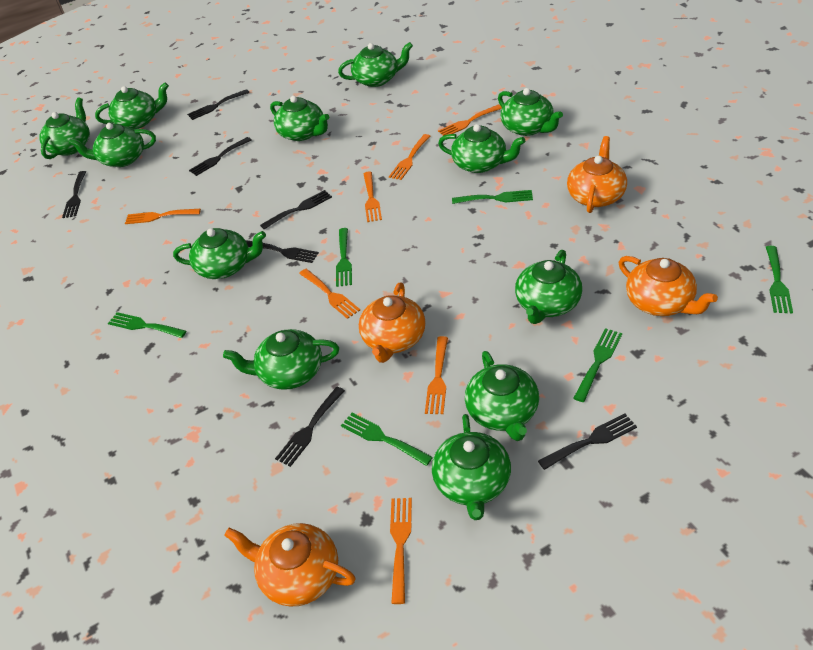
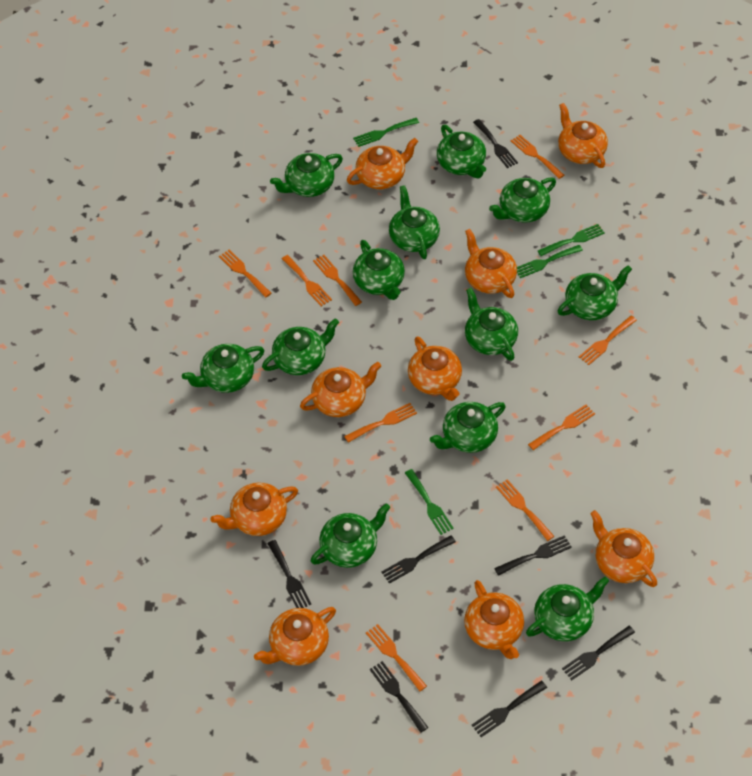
green fork: 6 -> 4
orange fork: 7 -> 9
orange teapot: 4 -> 9

